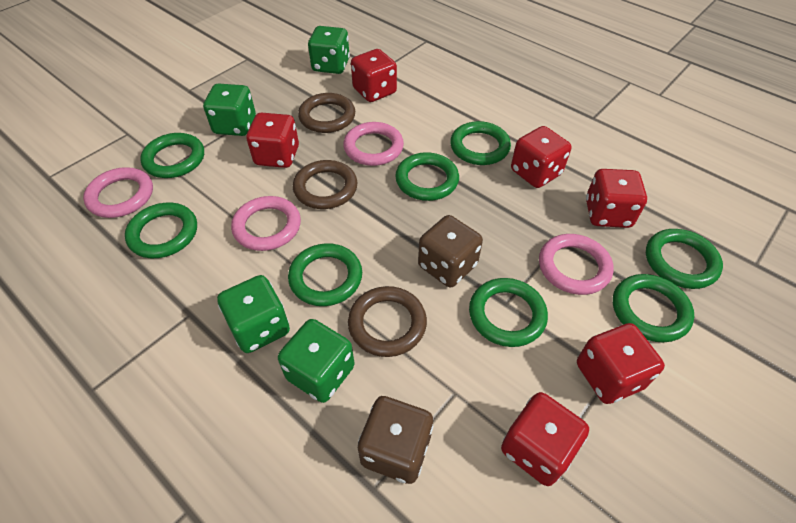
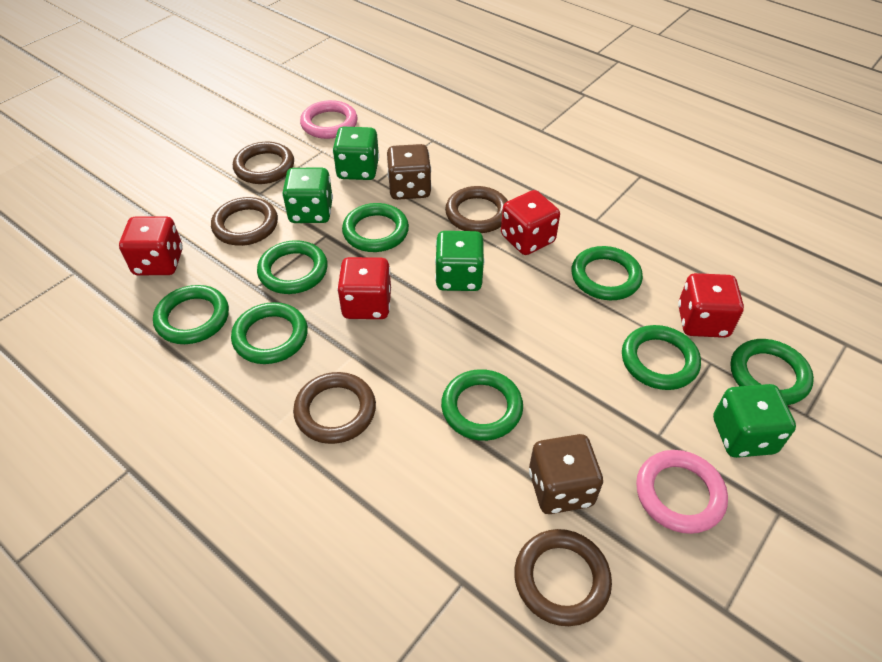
brown ring: 3 -> 5
pink ring: 4 -> 2
red dice: 6 -> 4

